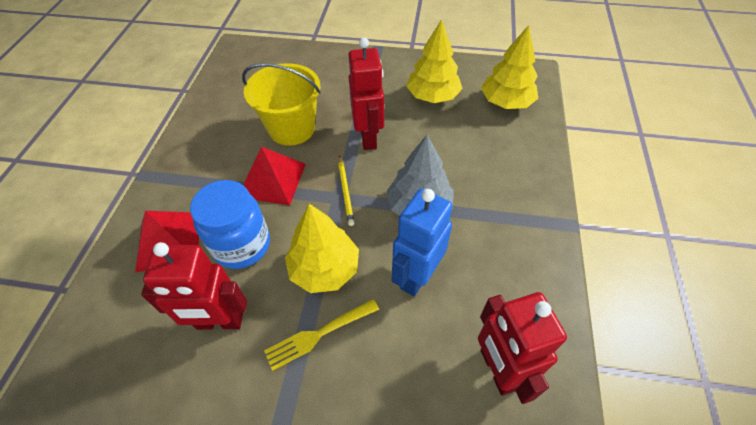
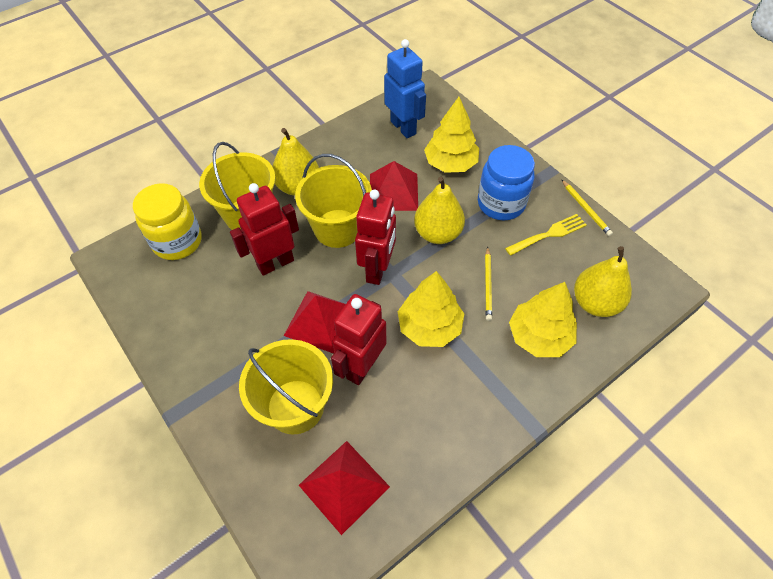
grey tree: 1 -> 0
red pyramid: 2 -> 3
yellow bucket: 1 -> 3
yellow jar: 0 -> 1
yellow pear: 0 -> 3
yellow pencil: 1 -> 2

